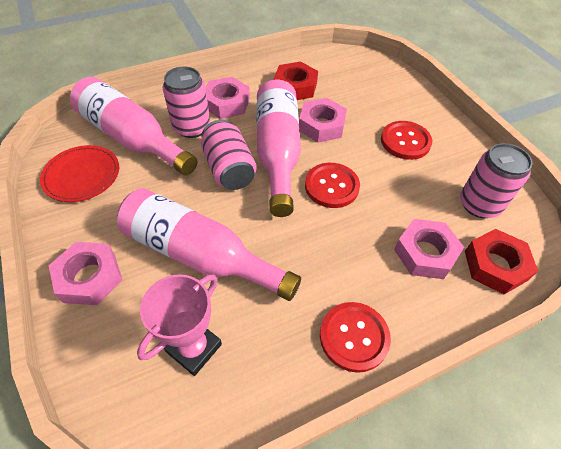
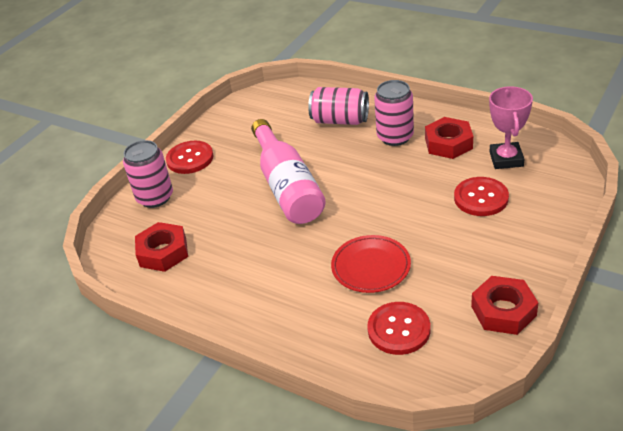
pink bottle: 3 -> 1
pink nut: 4 -> 0
red nut: 2 -> 3

